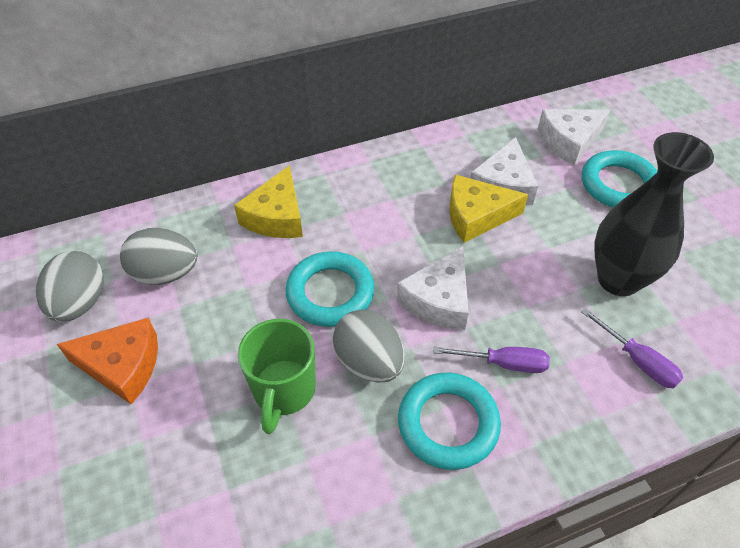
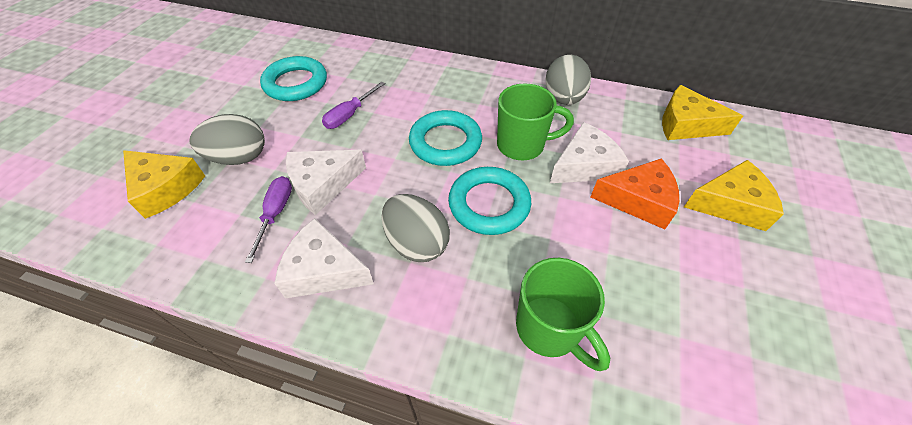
black vase: 1 -> 0
green mug: 1 -> 2
yellow cheese: 2 -> 3

